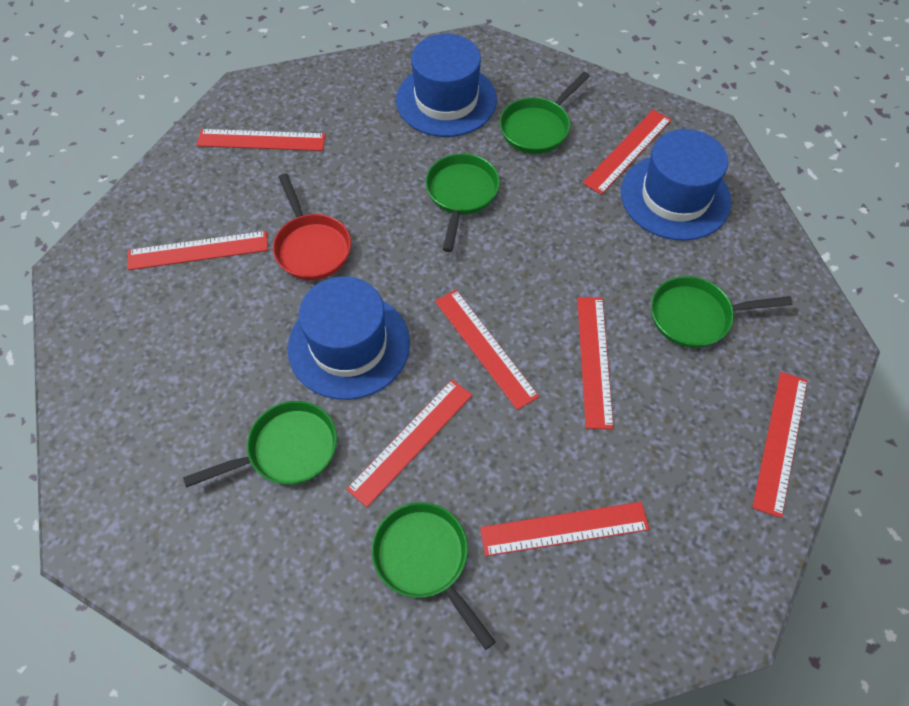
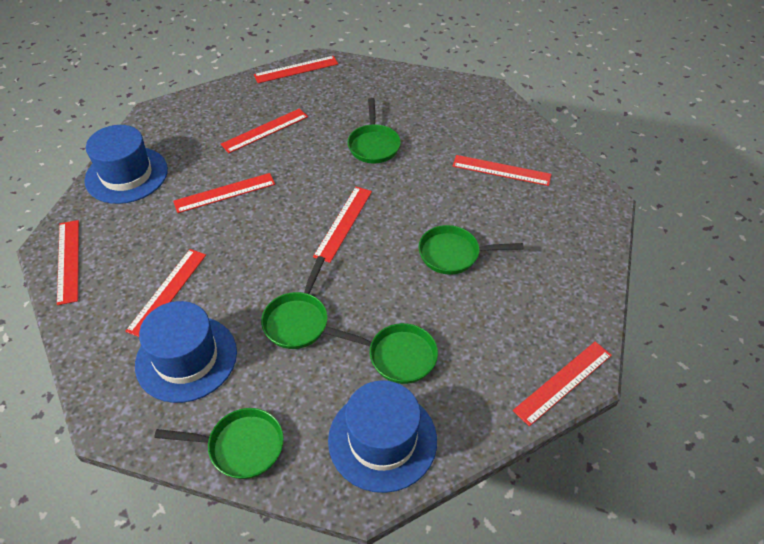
red pan: 1 -> 0

